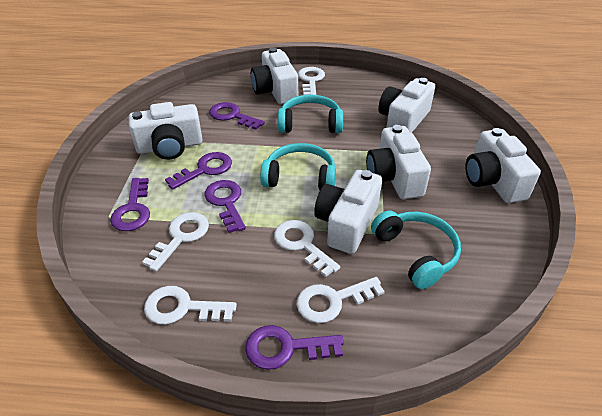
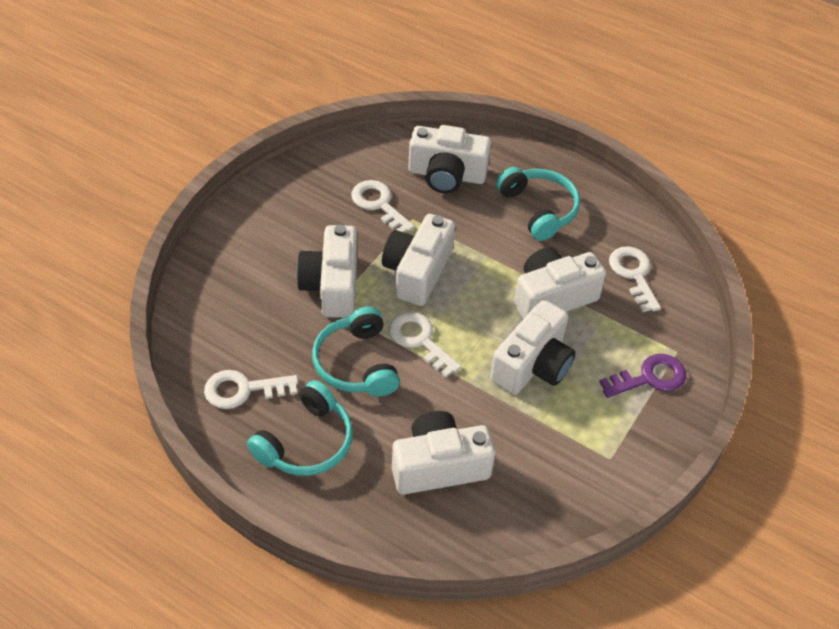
purple key: 5 -> 1
white key: 5 -> 4

